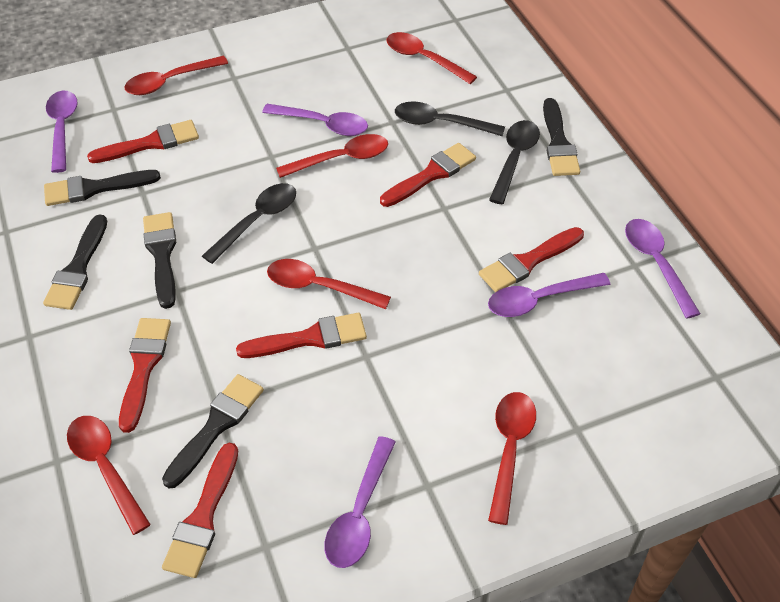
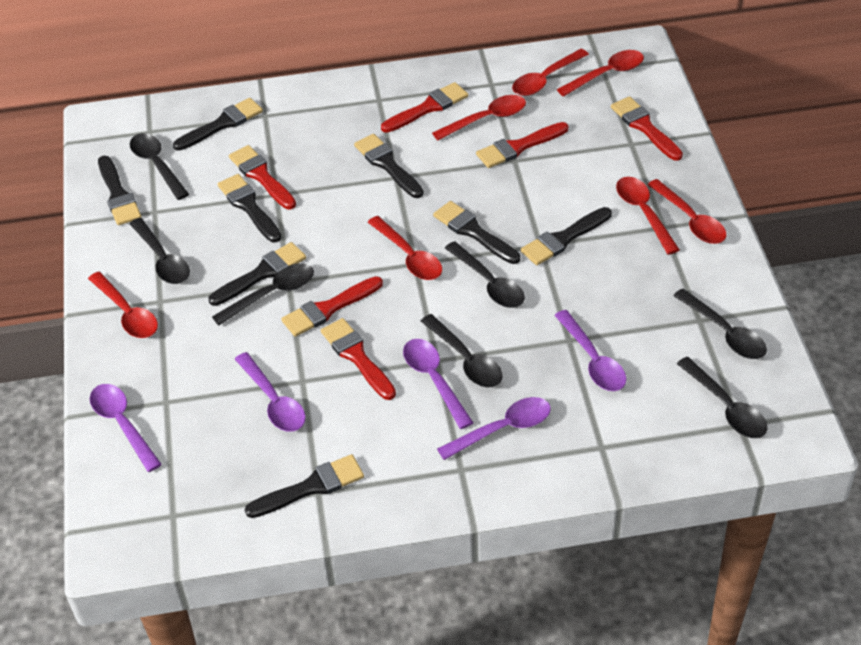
black brush: 5 -> 8
black spoon: 3 -> 7
red spoon: 6 -> 7

